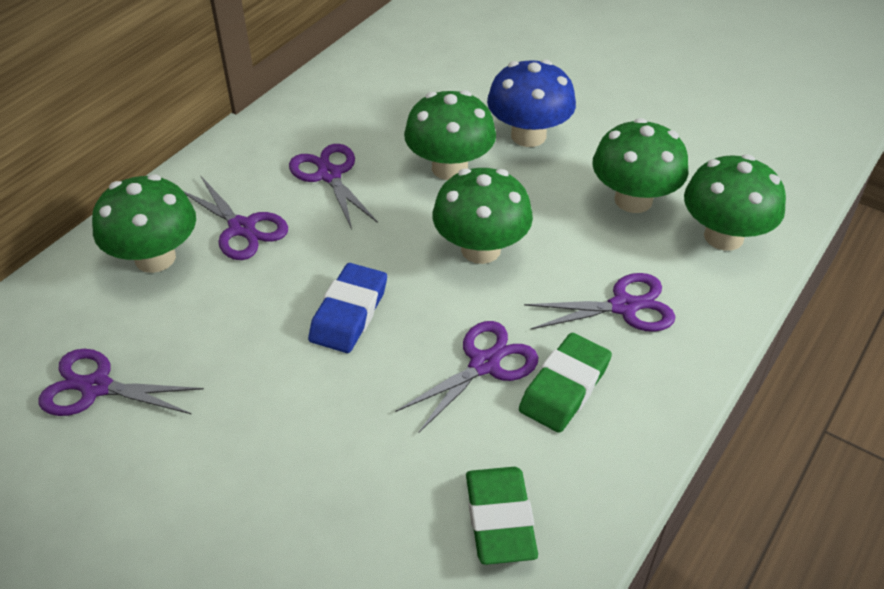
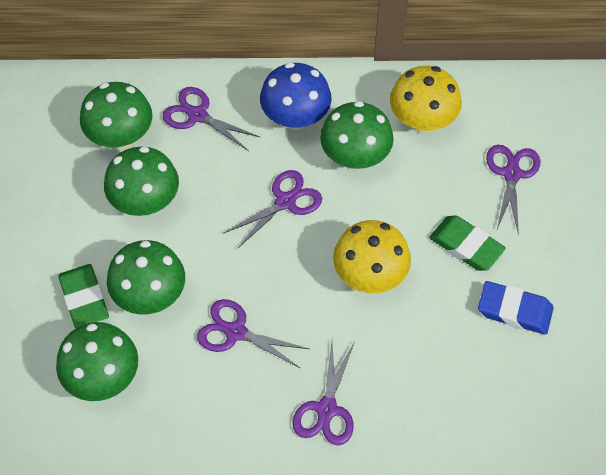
yellow mushroom: 0 -> 2

